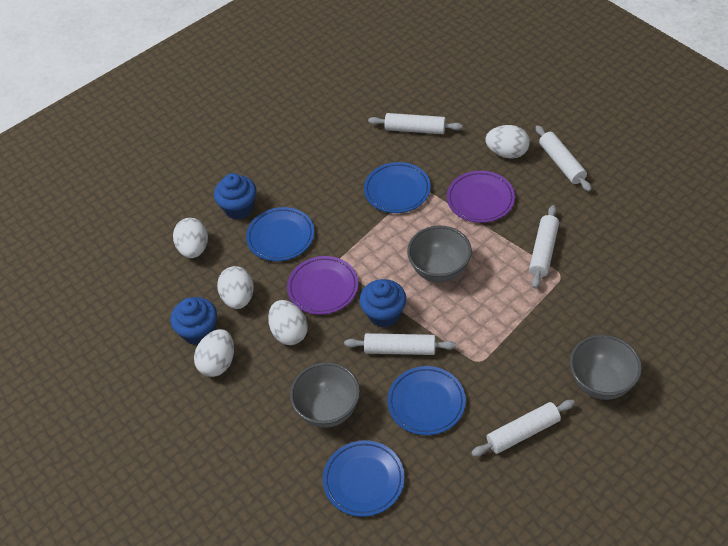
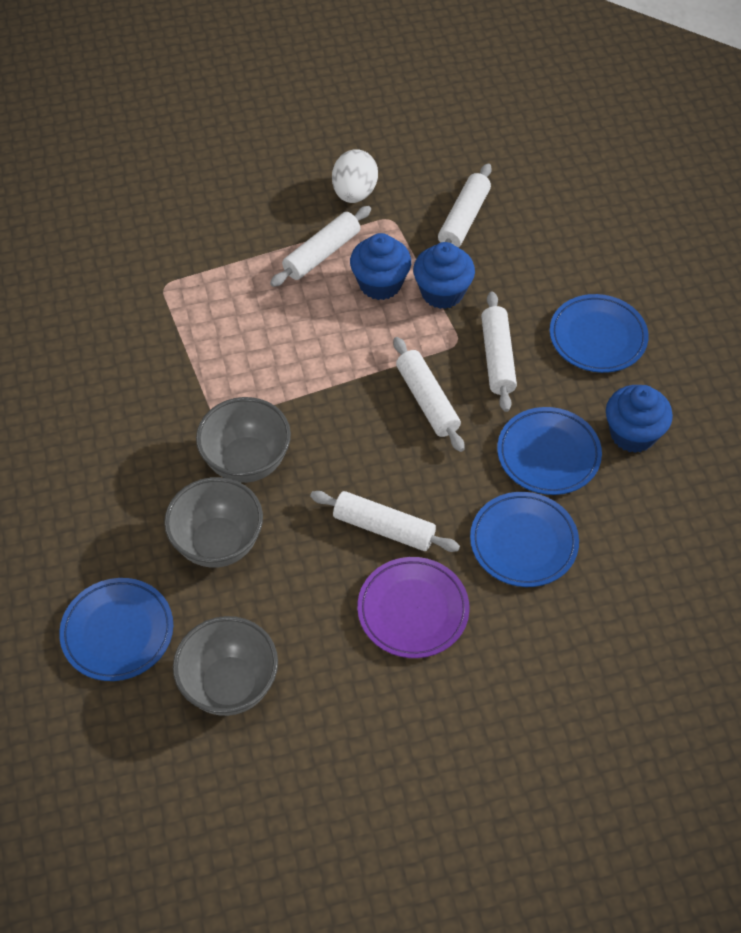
purple plate: 2 -> 1
white egg: 5 -> 1

